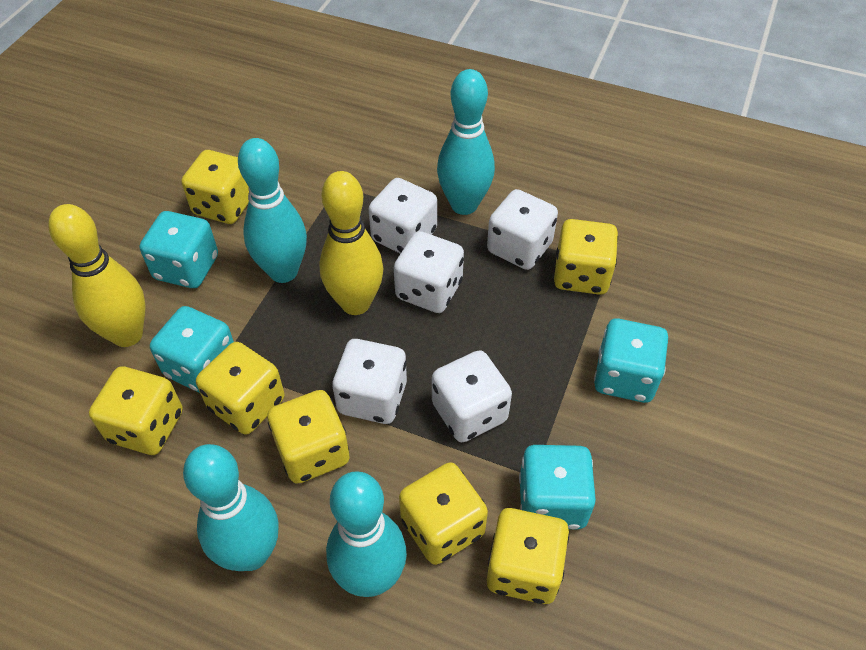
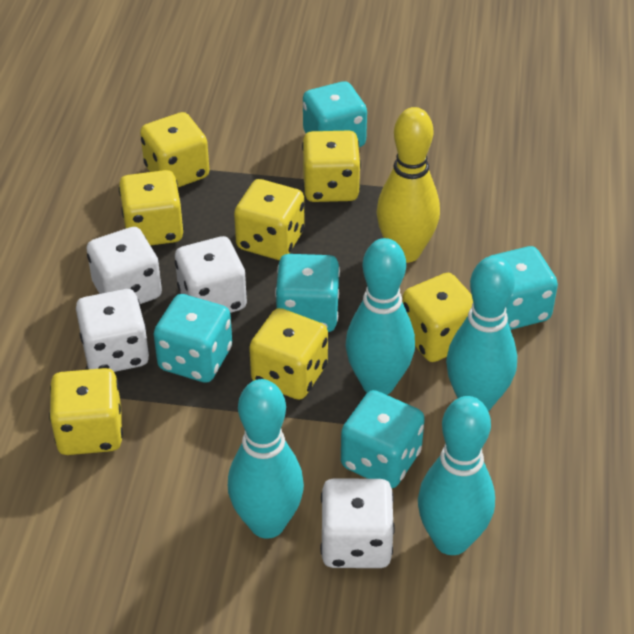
turquoise dice: 4 -> 5
white dice: 5 -> 4
yellow bowling pin: 2 -> 1

